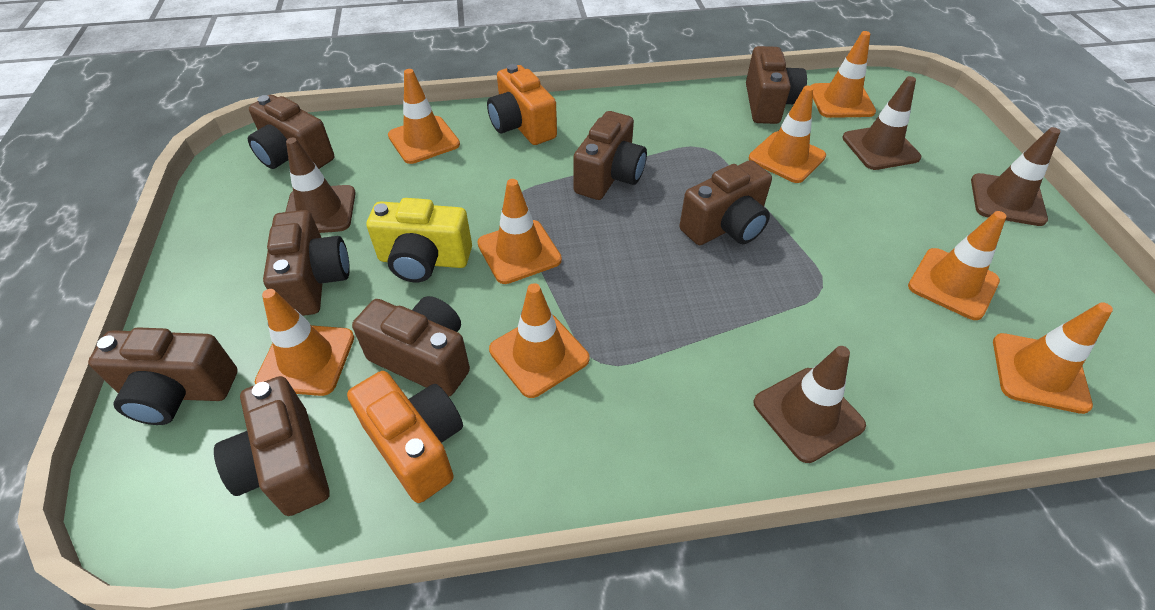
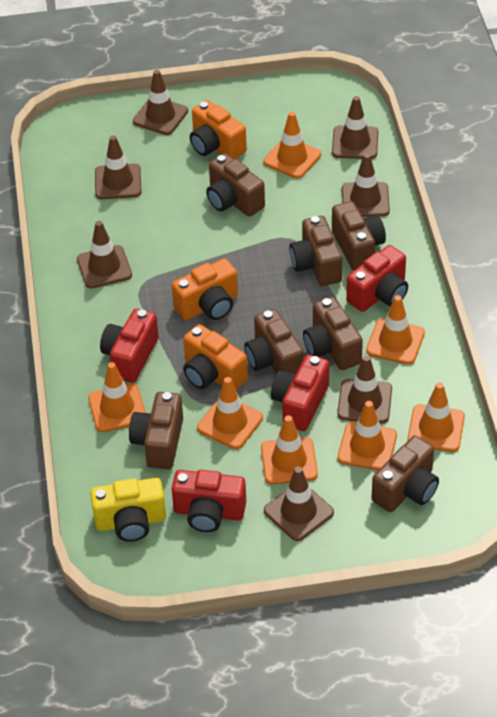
brown camera: 8 -> 7
brown traffic cone: 4 -> 7
orange camera: 2 -> 3
orange traffic cone: 8 -> 7
red camera: 0 -> 4

